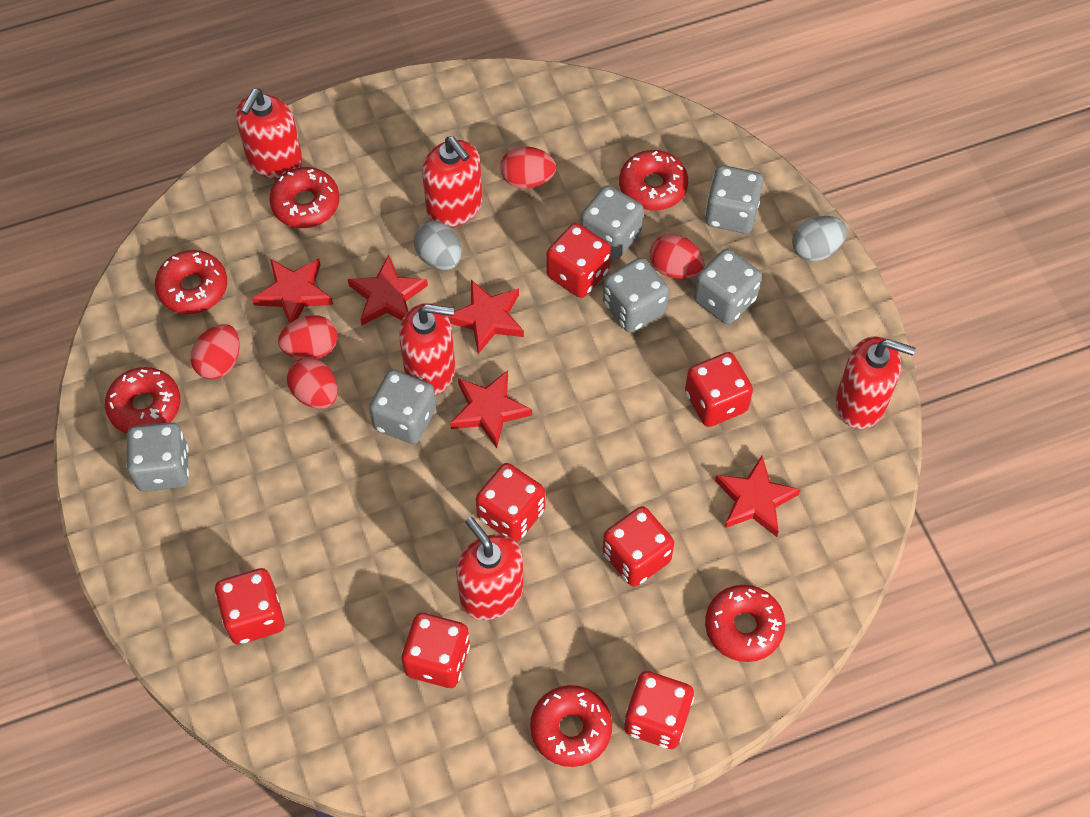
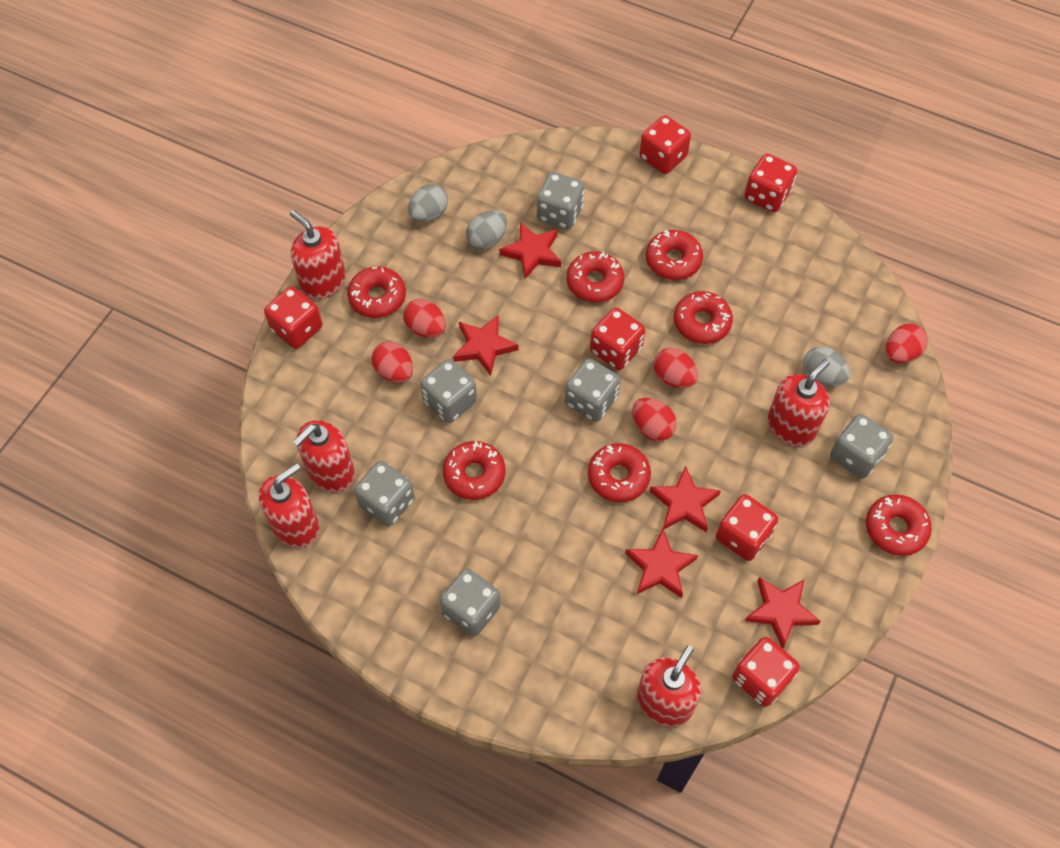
grey egg: 2 -> 3
red dice: 7 -> 6
red donut: 6 -> 7

